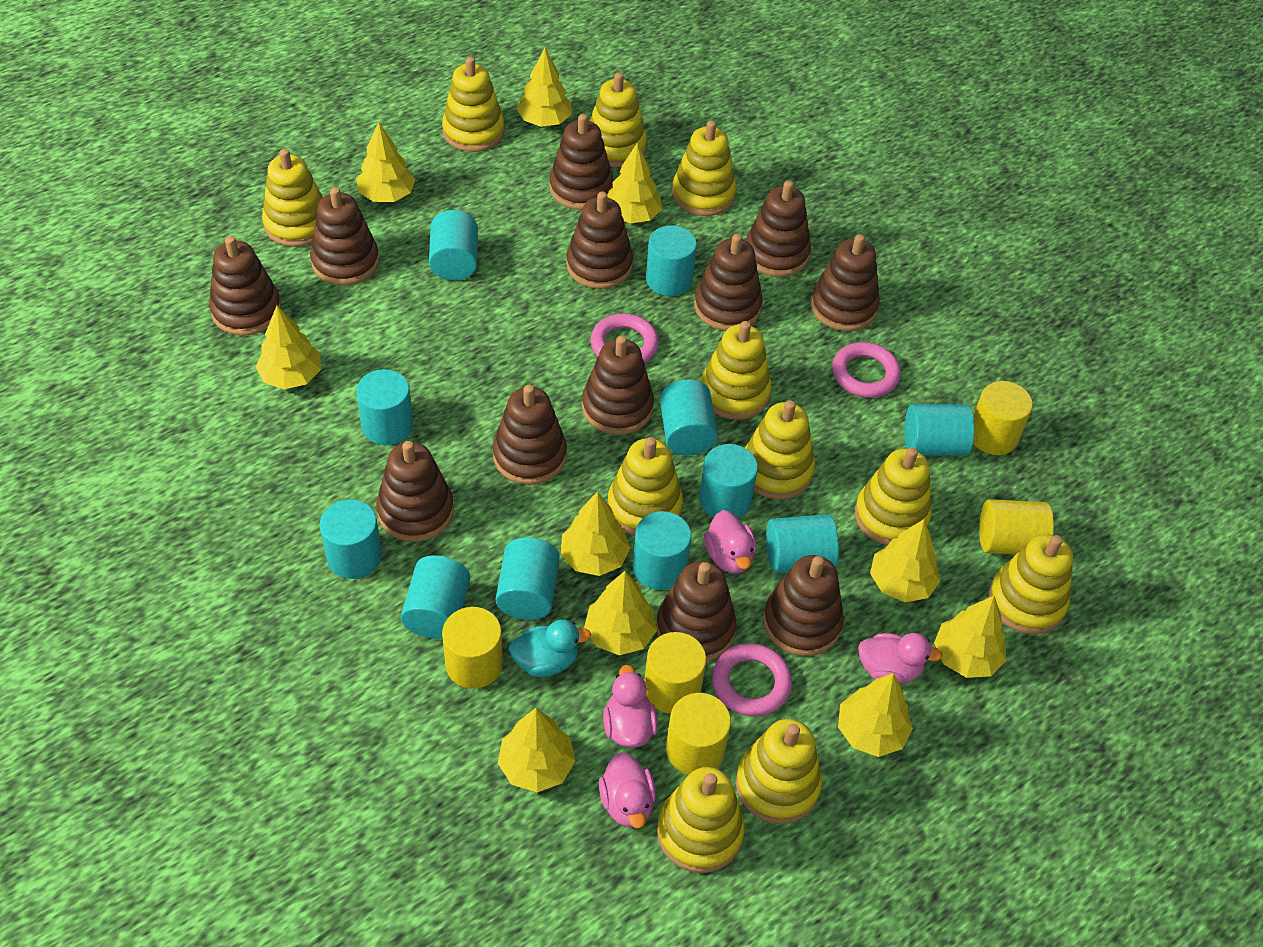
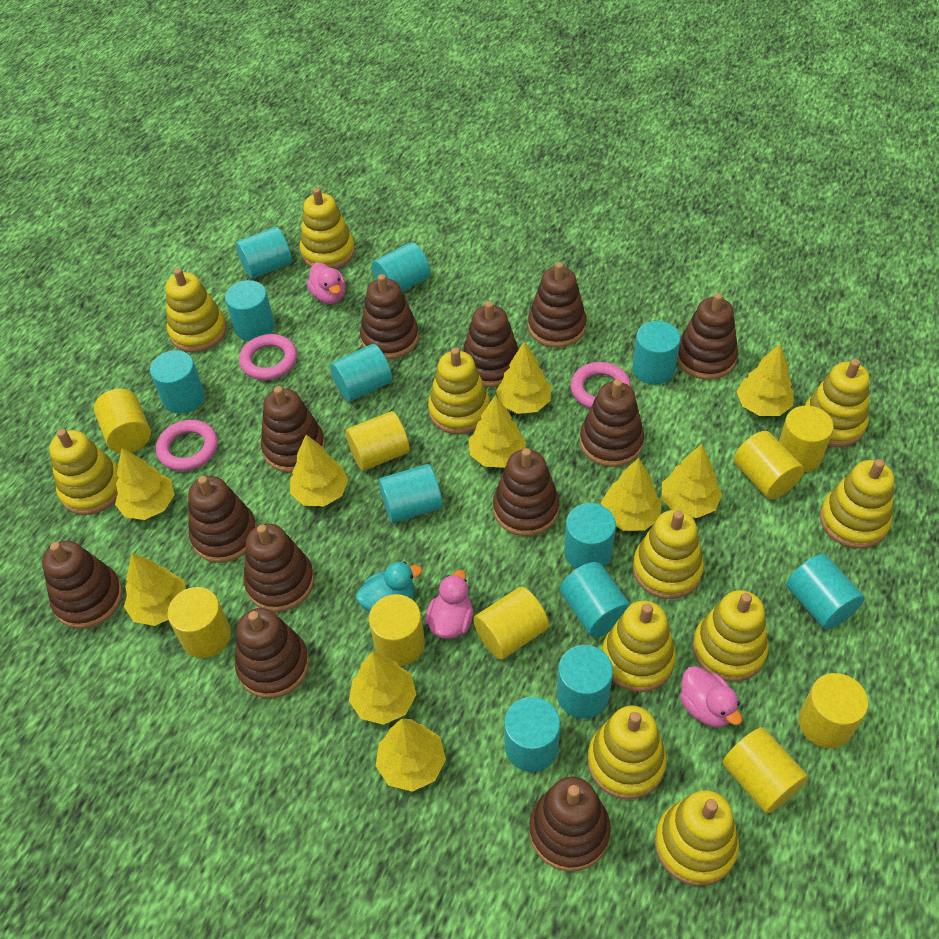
pink duck: 4 -> 3
turquoise cylinder: 11 -> 12
yellow cylinder: 5 -> 9

